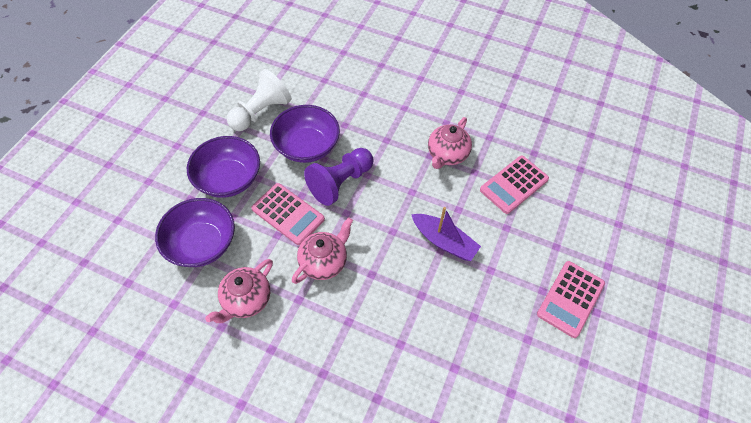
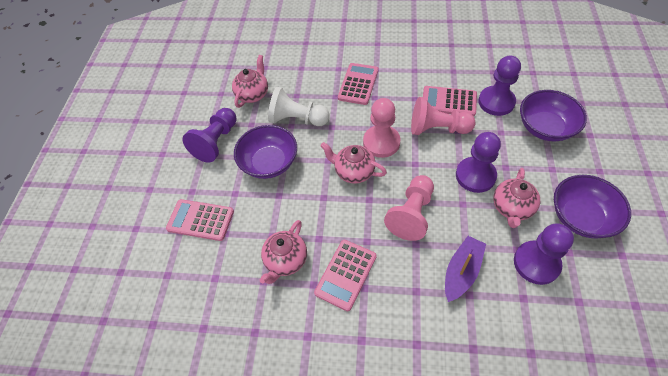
pink calculator: 3 -> 4
pink pawn: 0 -> 3
pink teapot: 3 -> 4
purple pawn: 1 -> 4

